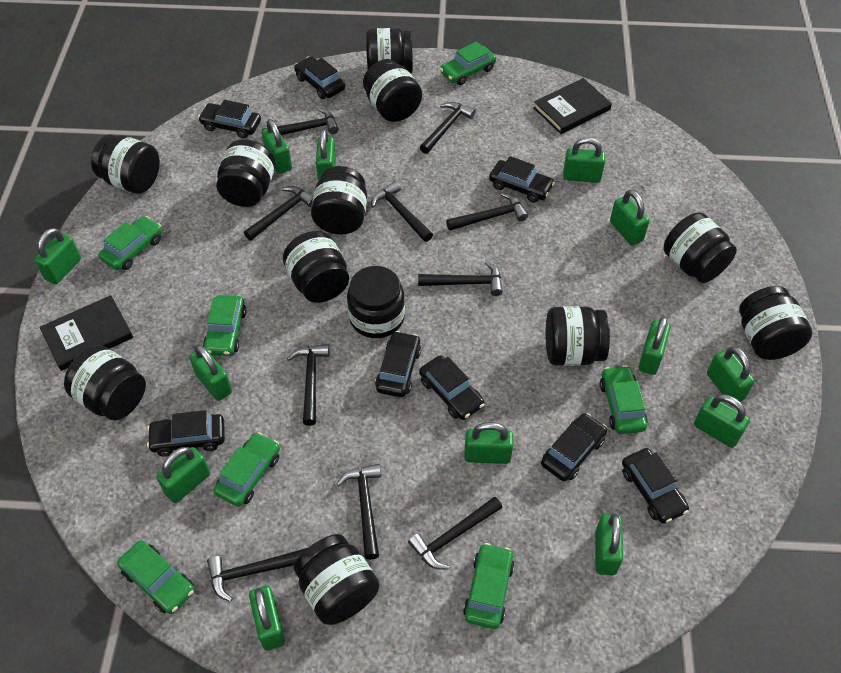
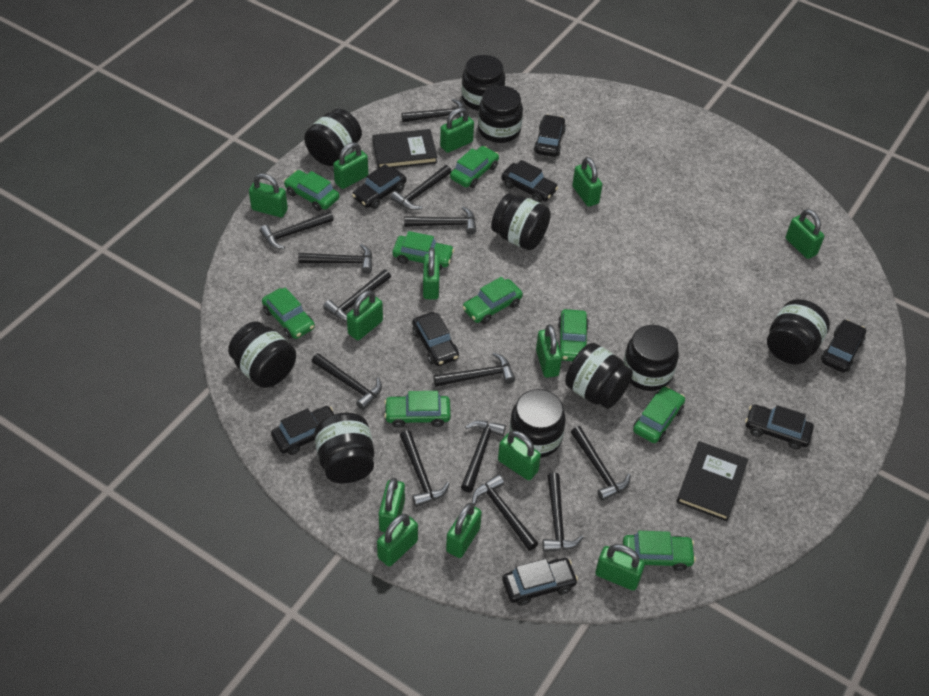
black hammer: 10 -> 13
black jar: 12 -> 10
green car: 7 -> 9

